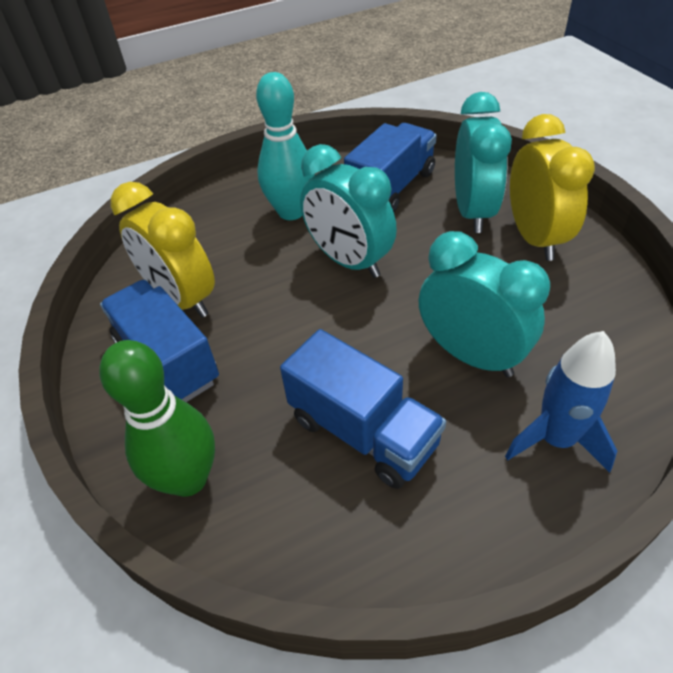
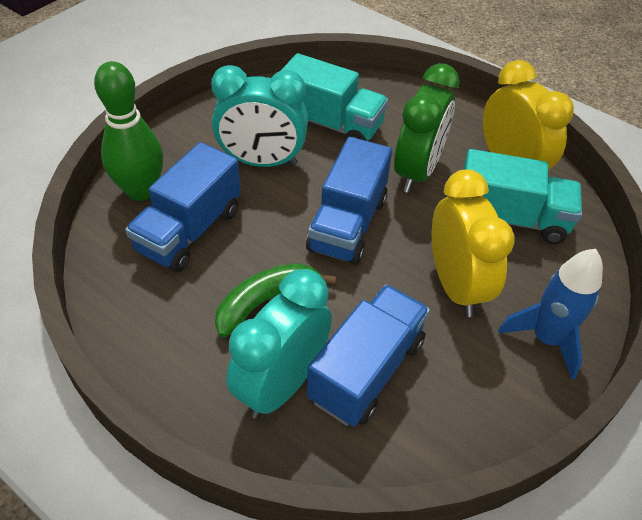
green banana: 0 -> 1
green clock: 0 -> 1
turquoise bowling pin: 1 -> 0
turquoise clock: 3 -> 2
turquoise truck: 0 -> 2

